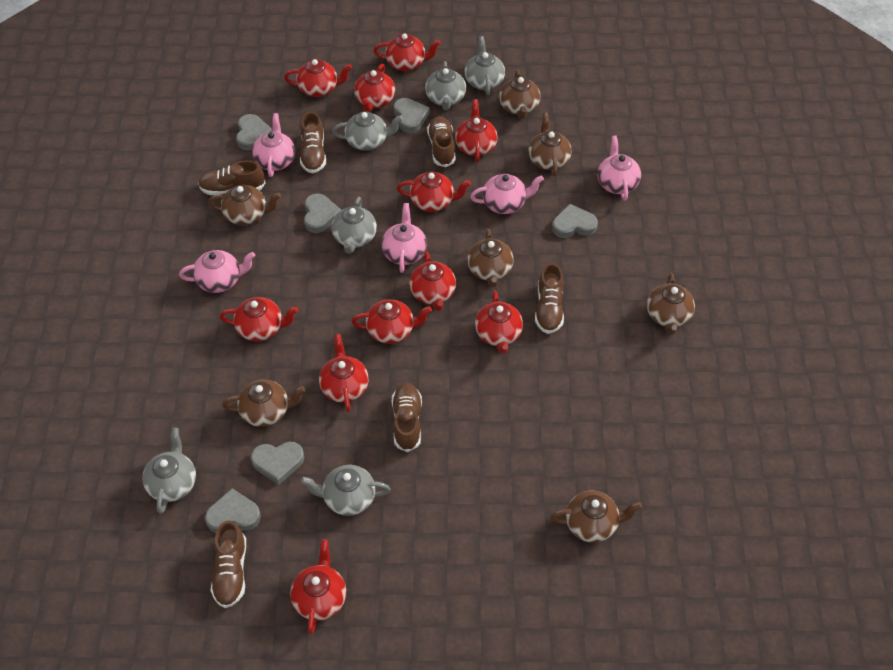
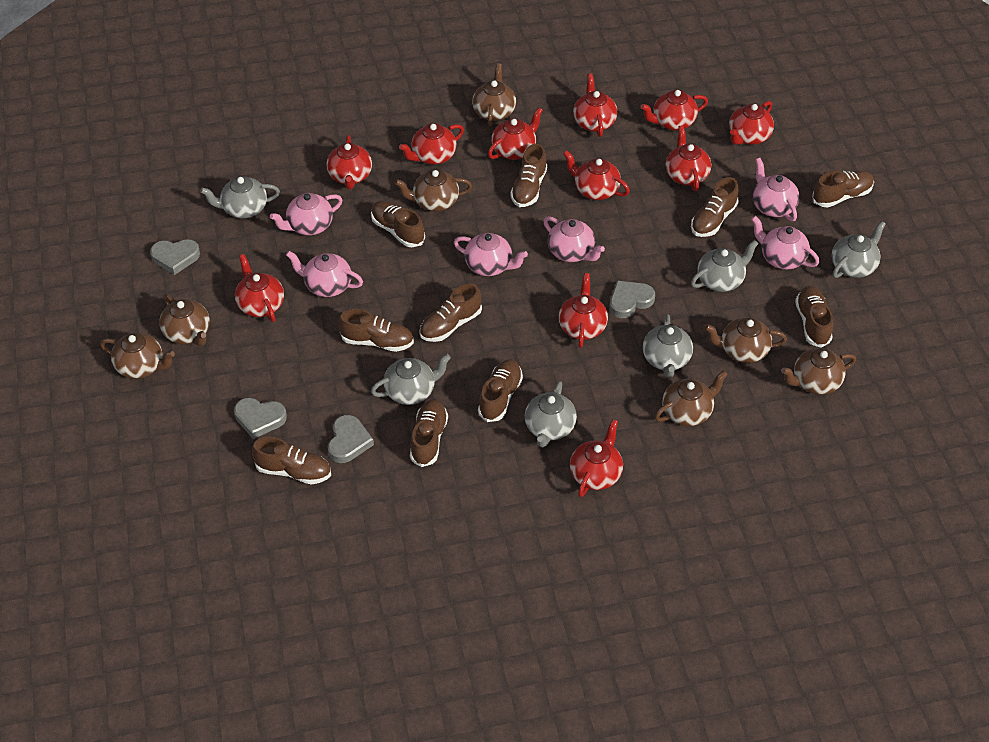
brown shoe: 6 -> 10
grey heart: 6 -> 4
pink teapot: 5 -> 6

